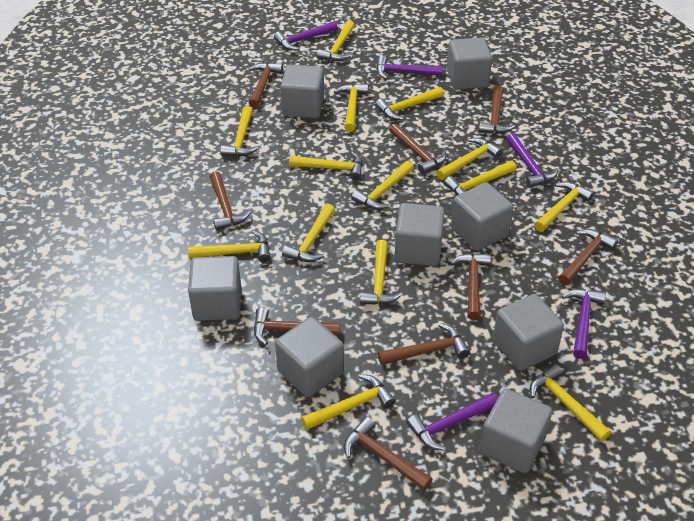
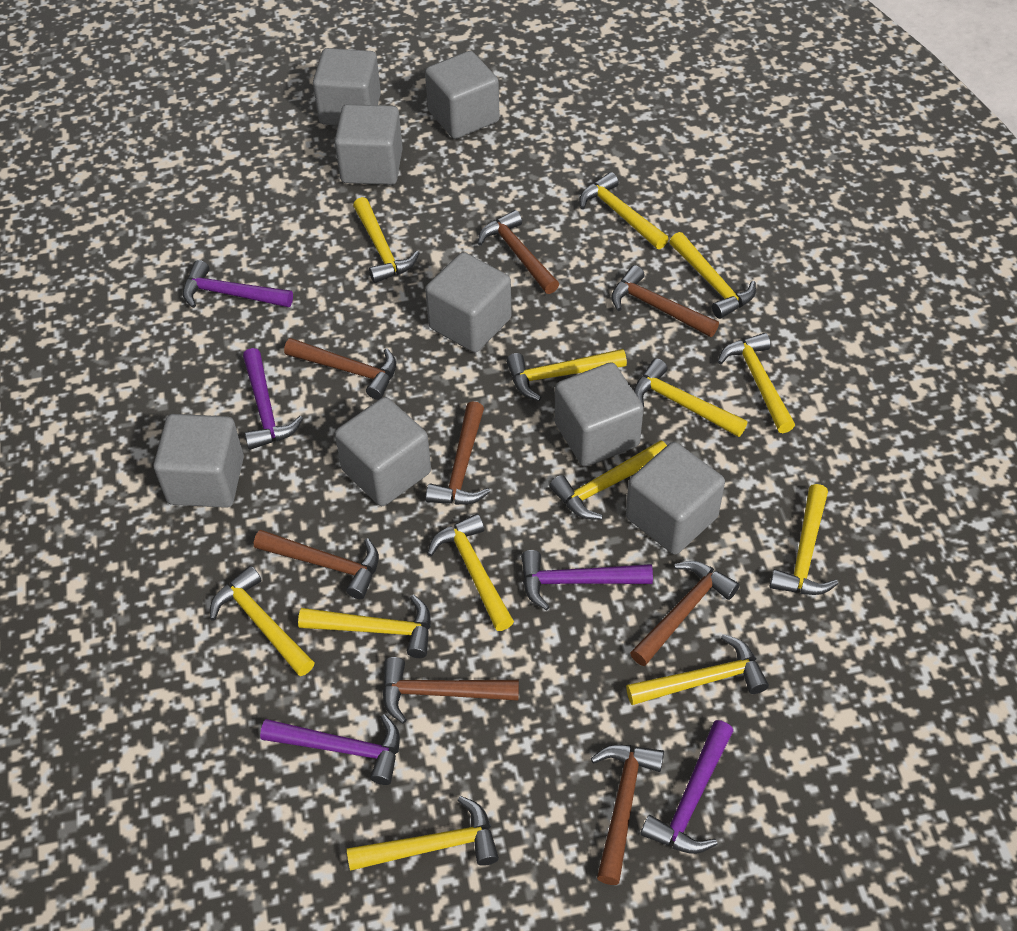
brown hammer: 9 -> 8
yellow hammer: 14 -> 13

